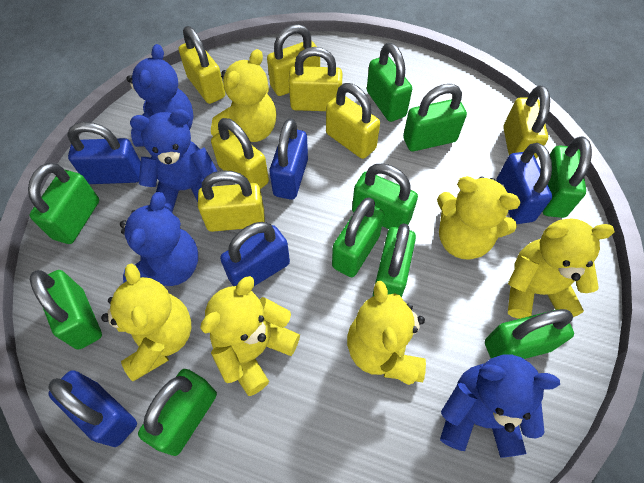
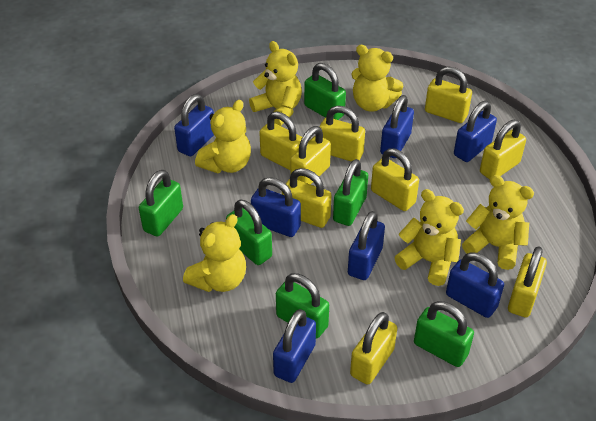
blue padlock: 5 -> 7
blue teddy bear: 4 -> 0
green padlock: 10 -> 6
yellow padlock: 7 -> 9

